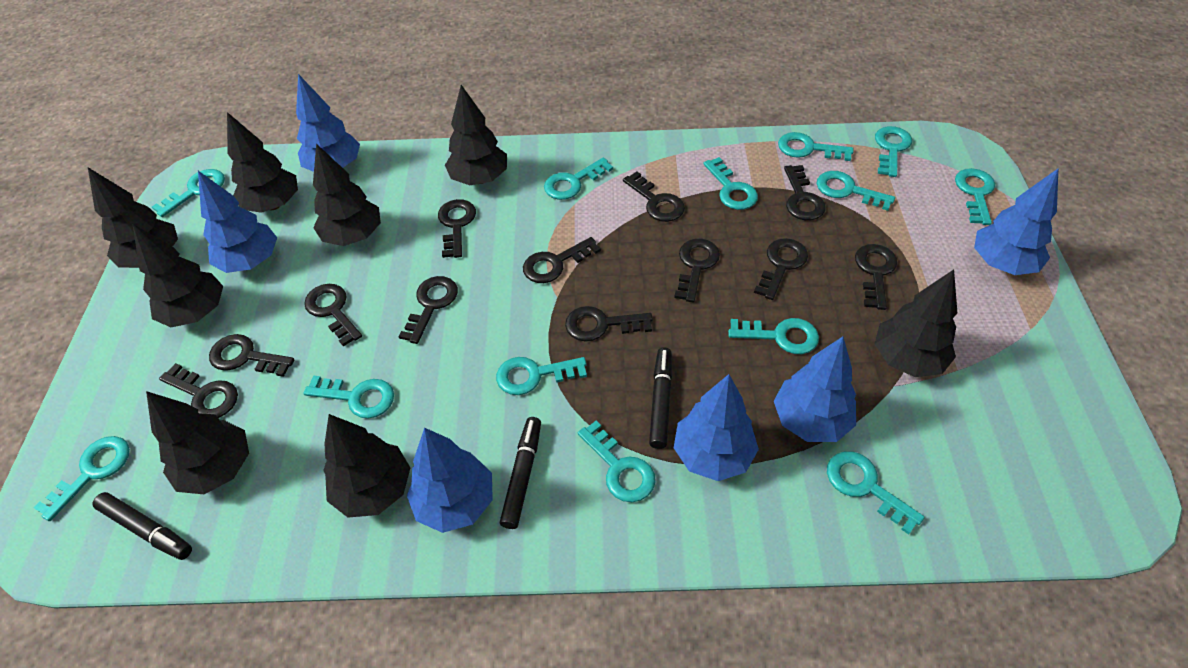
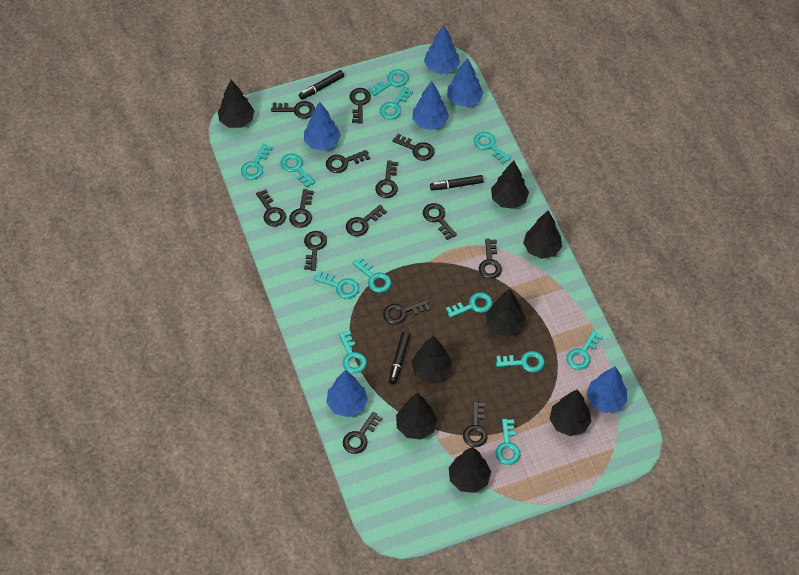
black key: 12 -> 14
turquoise key: 13 -> 12

